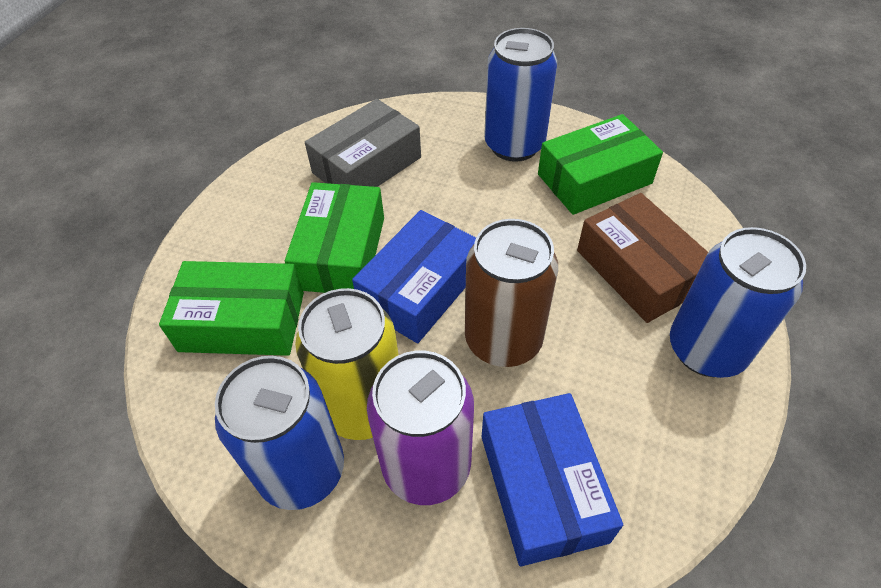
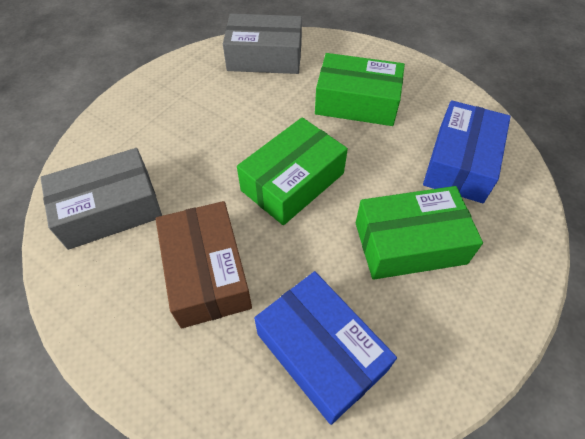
blue can: 3 -> 0
brown can: 1 -> 0
grey box: 1 -> 2
purple can: 1 -> 0
yellow can: 1 -> 0

